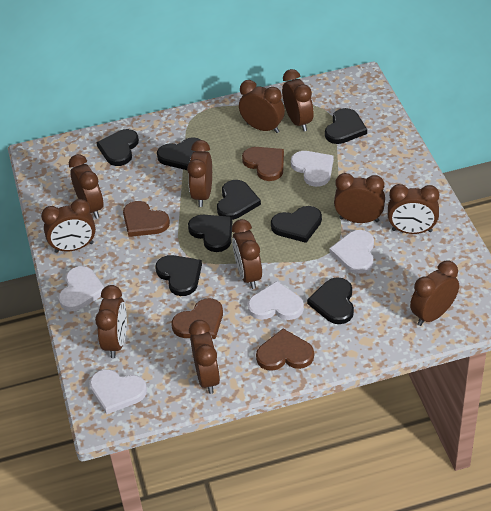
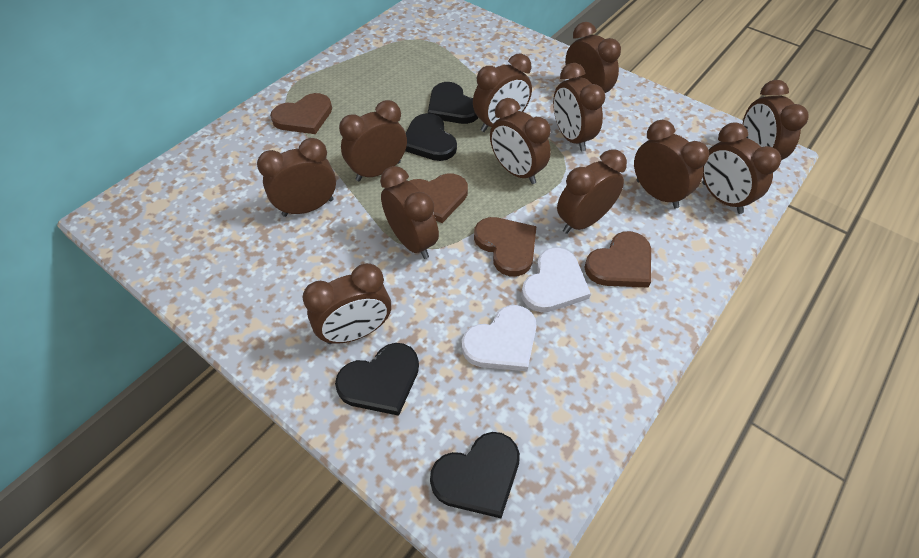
black heart: 8 -> 4
brown clock: 11 -> 12
white heart: 5 -> 2

